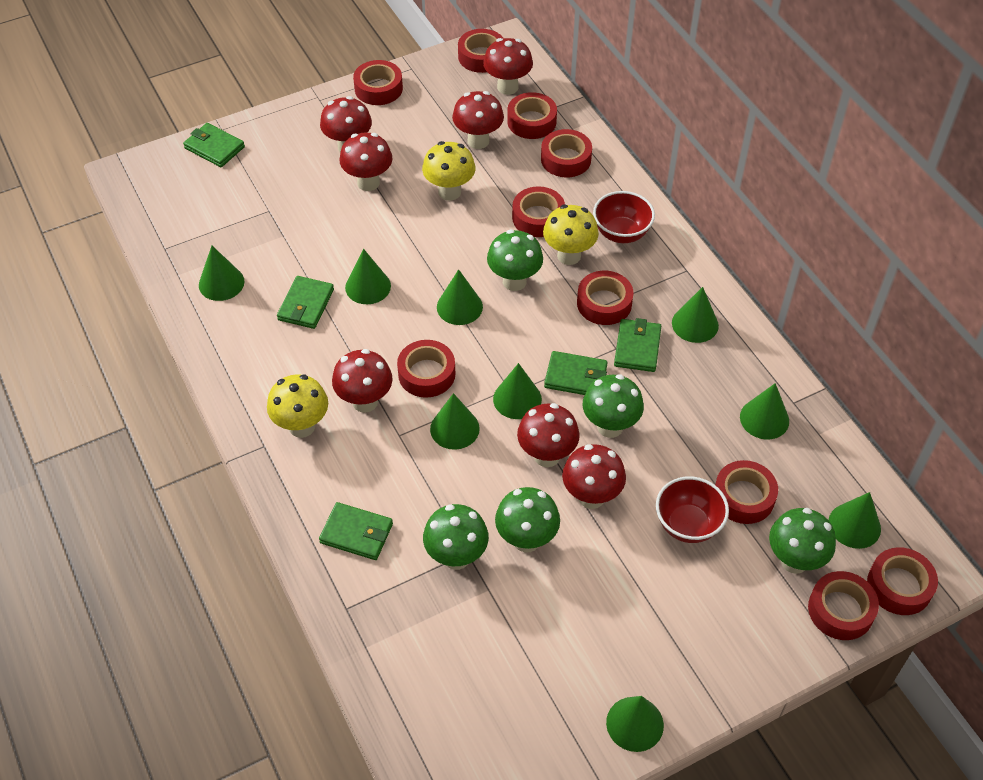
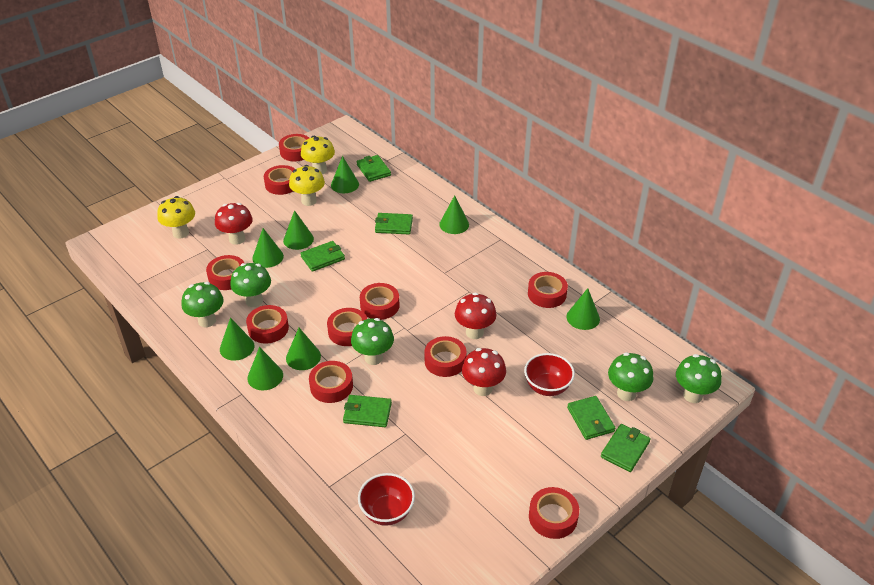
green cone: 9 -> 8
green wallet: 5 -> 6
red mushroom: 7 -> 3

